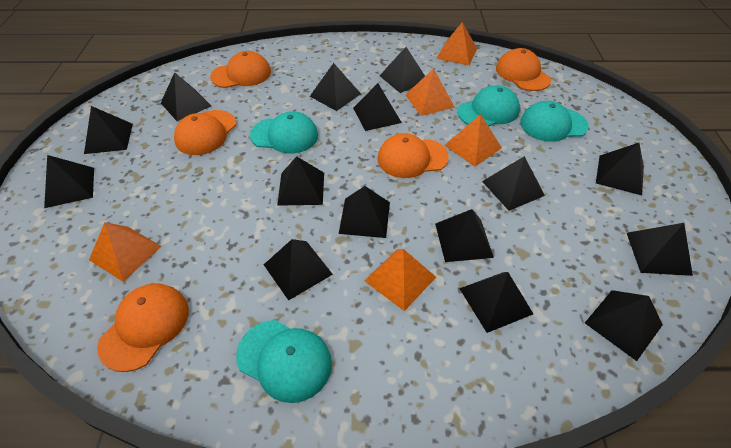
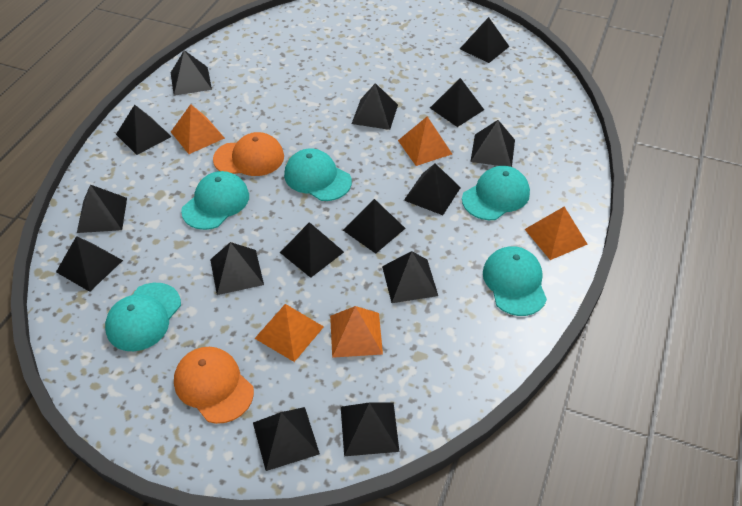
orange cap: 5 -> 2
turquoise cap: 4 -> 5

